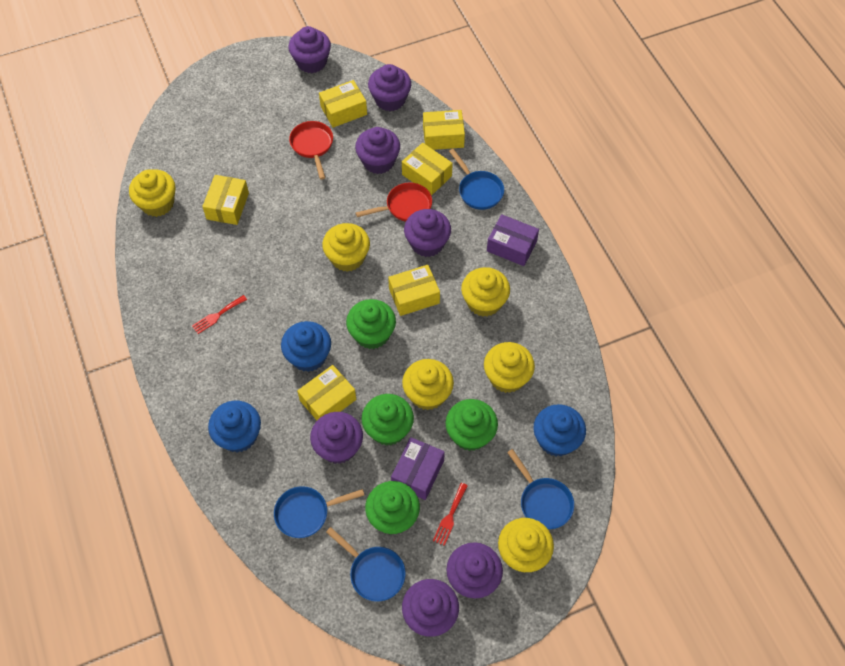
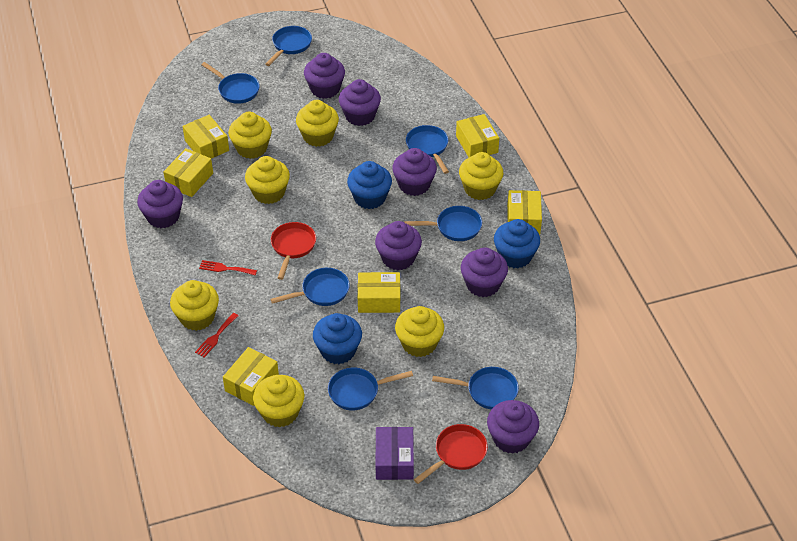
blue pan: 4 -> 7
green cupcake: 4 -> 0
purple box: 2 -> 1
yellow cupcake: 6 -> 7

